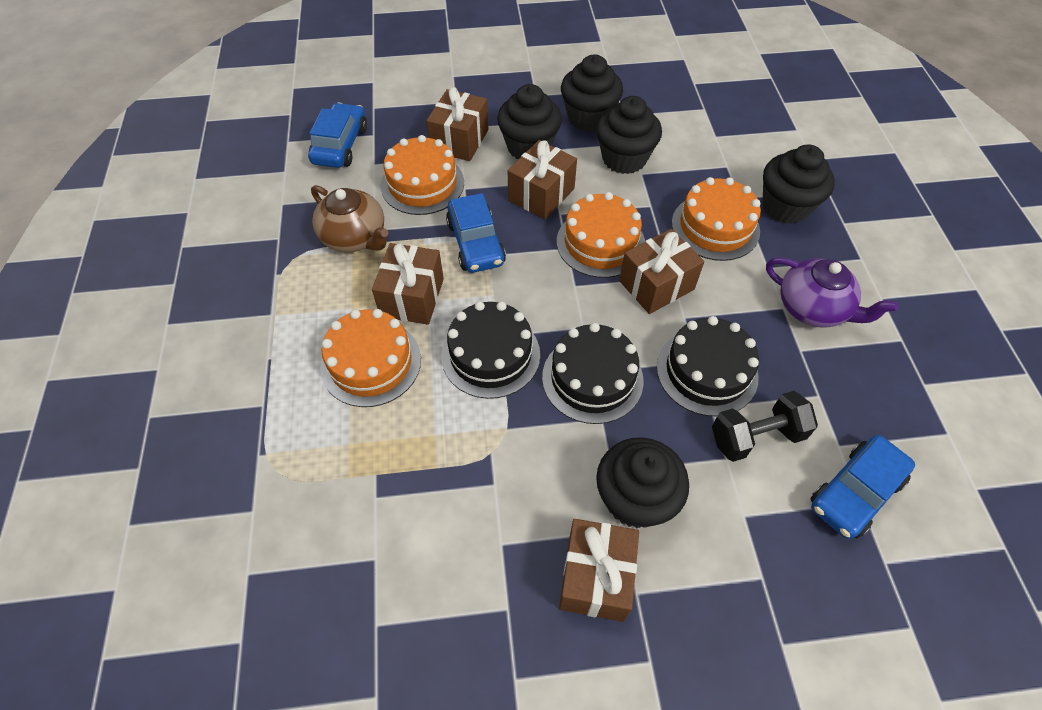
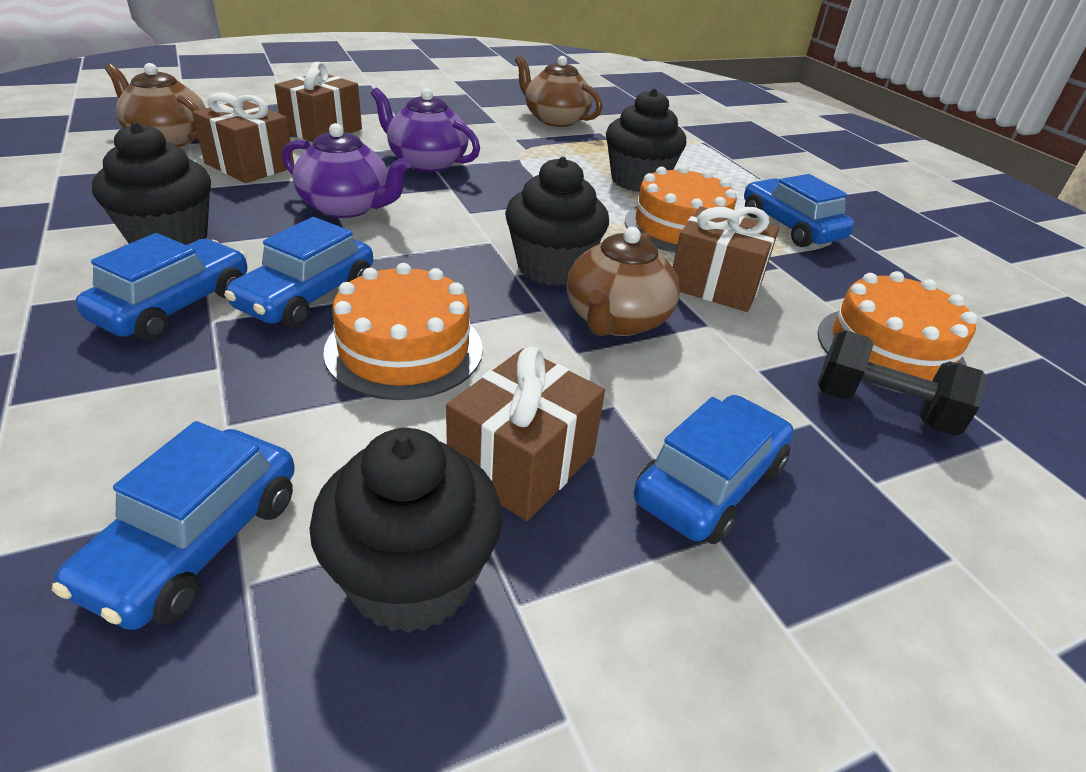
black cake: 3 -> 0
black cupcake: 5 -> 4
blue car: 3 -> 5
brown gift: 5 -> 4
brown teapot: 1 -> 3
orange cake: 4 -> 3
purple teapot: 1 -> 2

